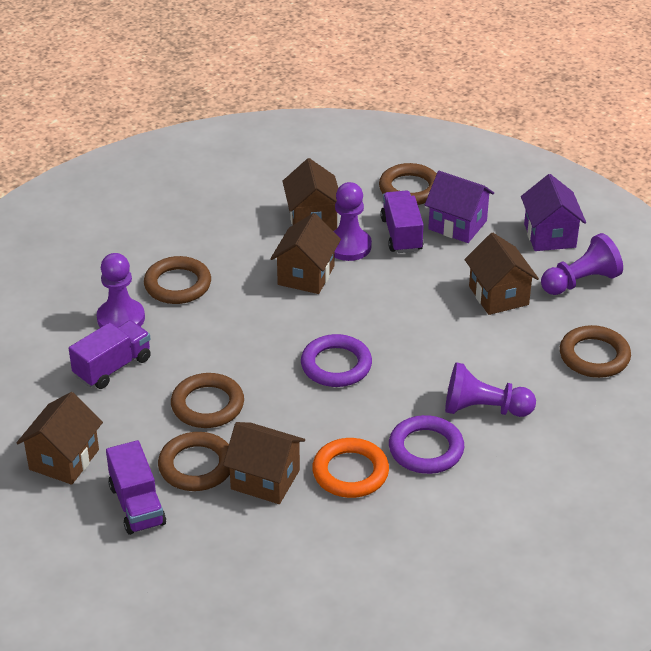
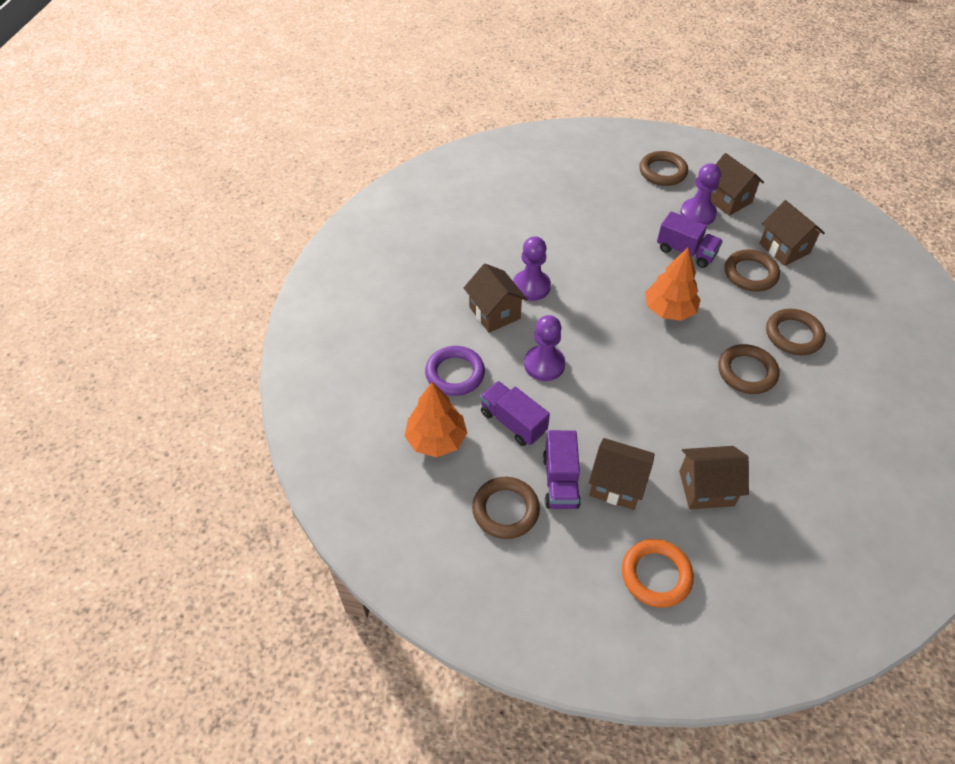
orange tree: 0 -> 2
purple house: 2 -> 0
purple pawn: 4 -> 3
purple ring: 2 -> 1

